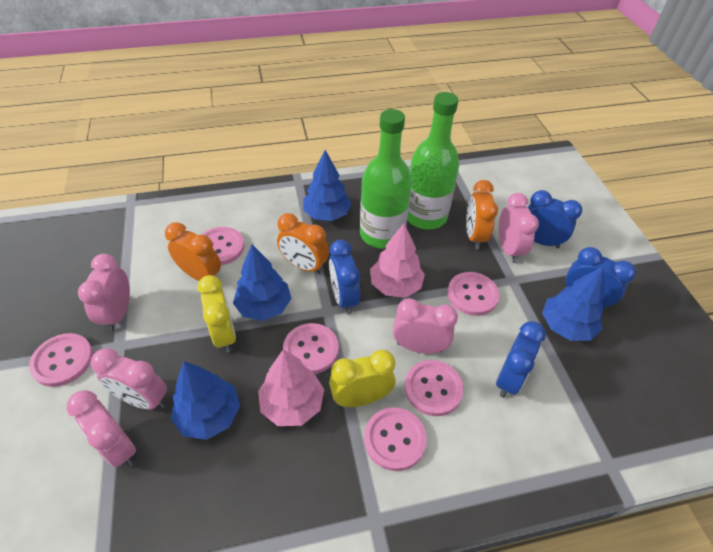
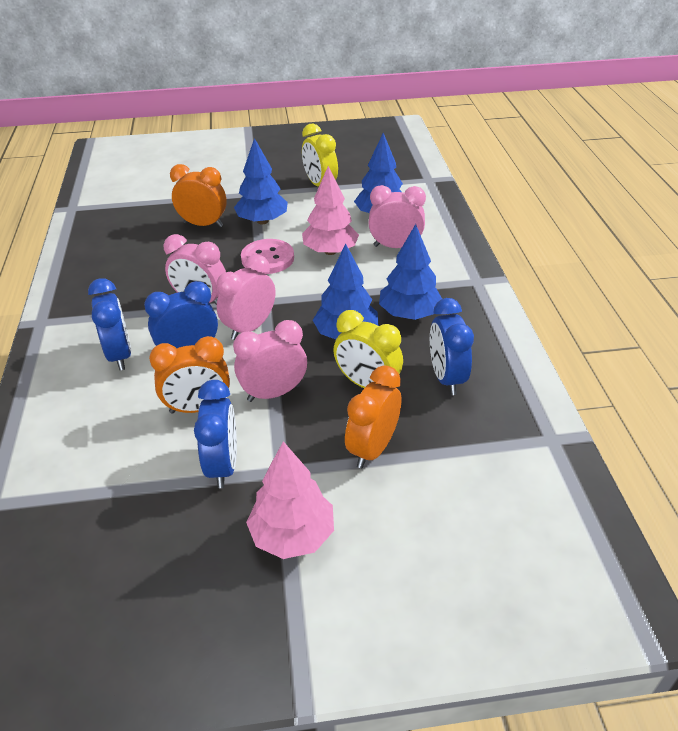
green bottle: 2 -> 0
pink button: 6 -> 1
pink clock: 5 -> 4

